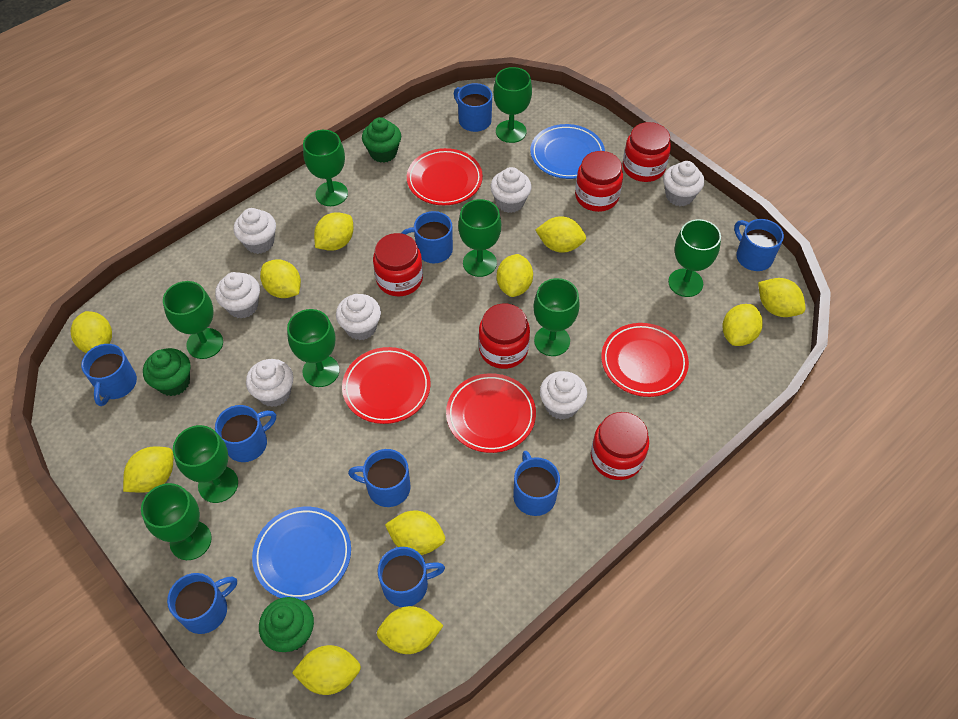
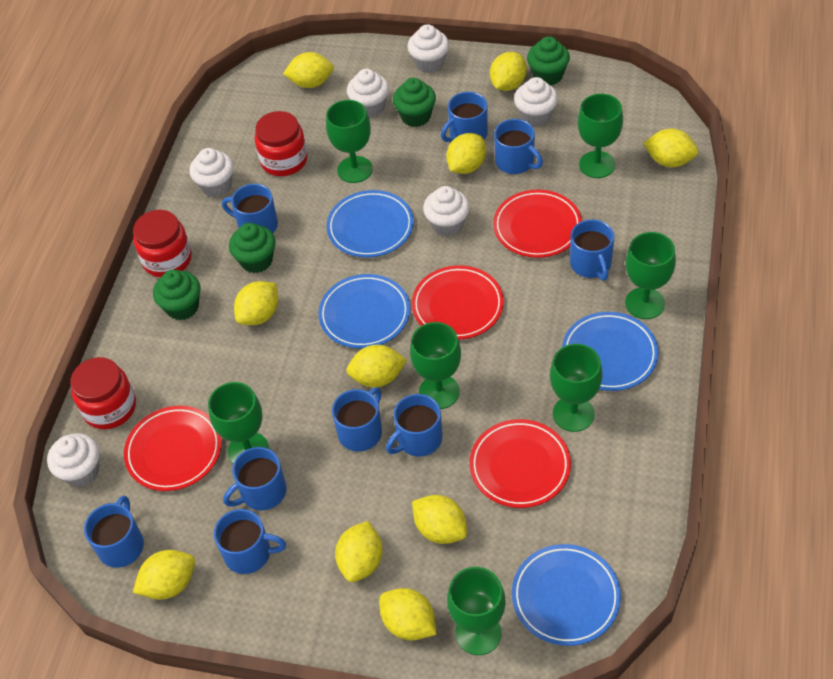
blue plate: 2 -> 4
green cupcake: 3 -> 4
green goblet: 9 -> 7
red jar: 5 -> 3
white cupcake: 7 -> 6
yellow lemon: 11 -> 10

